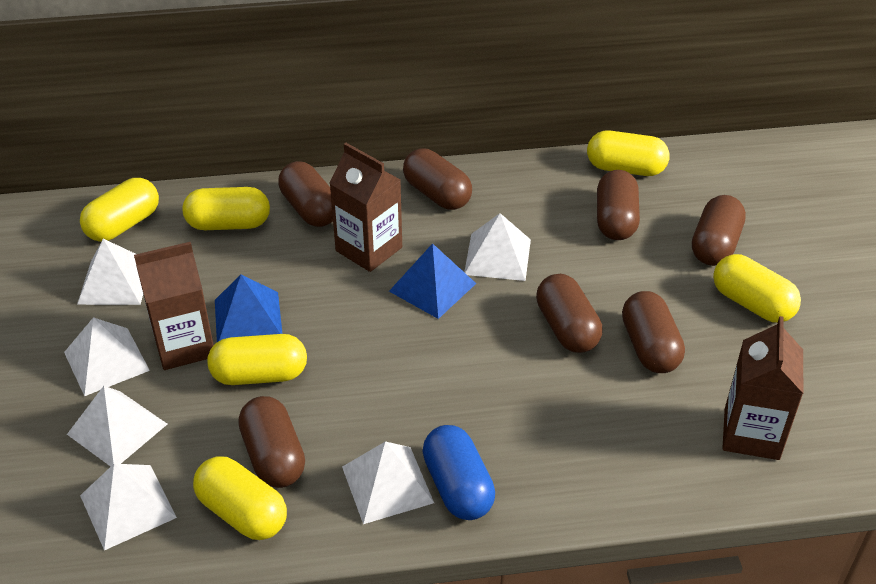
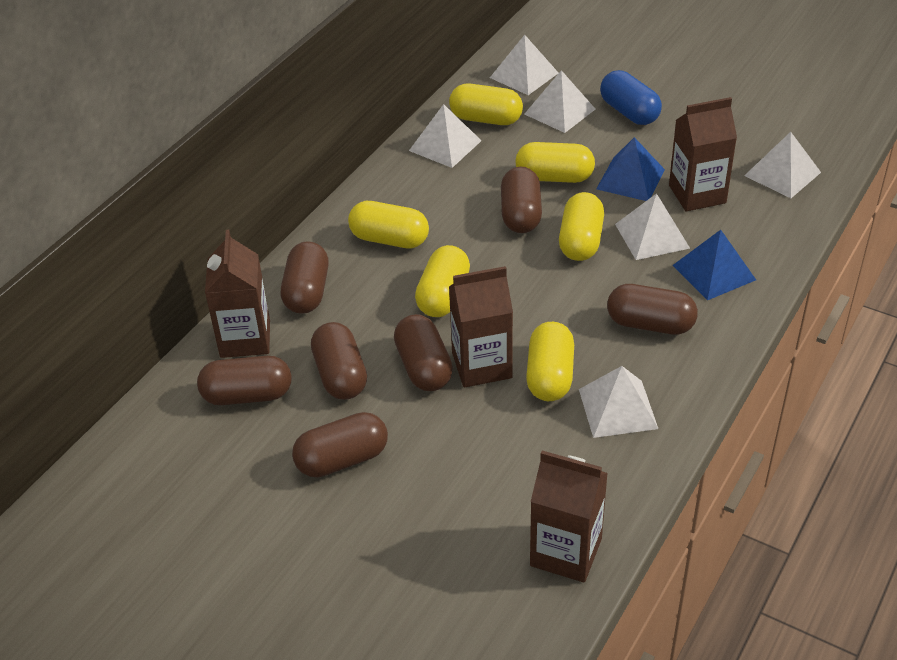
brown carton: 3 -> 4

